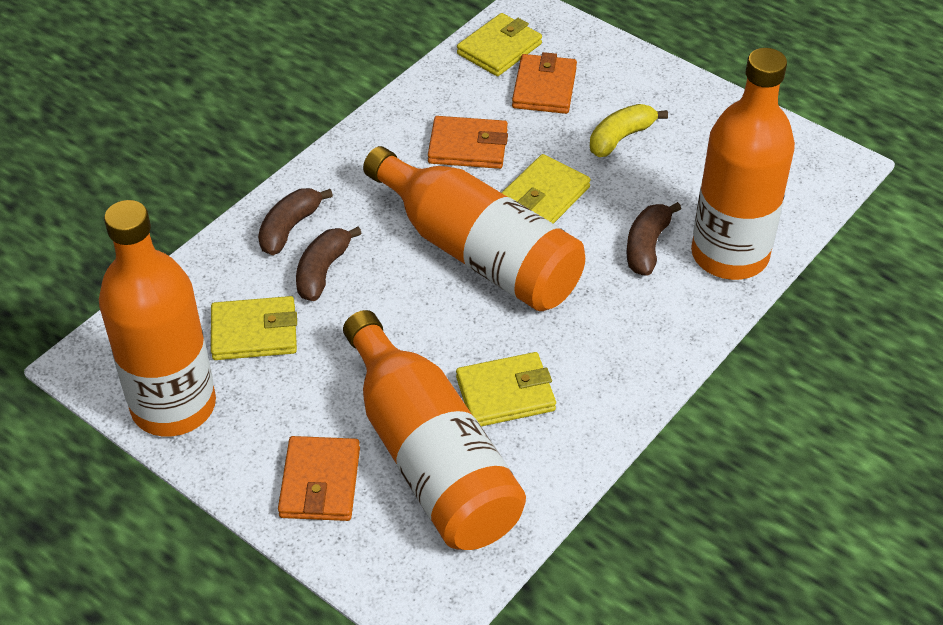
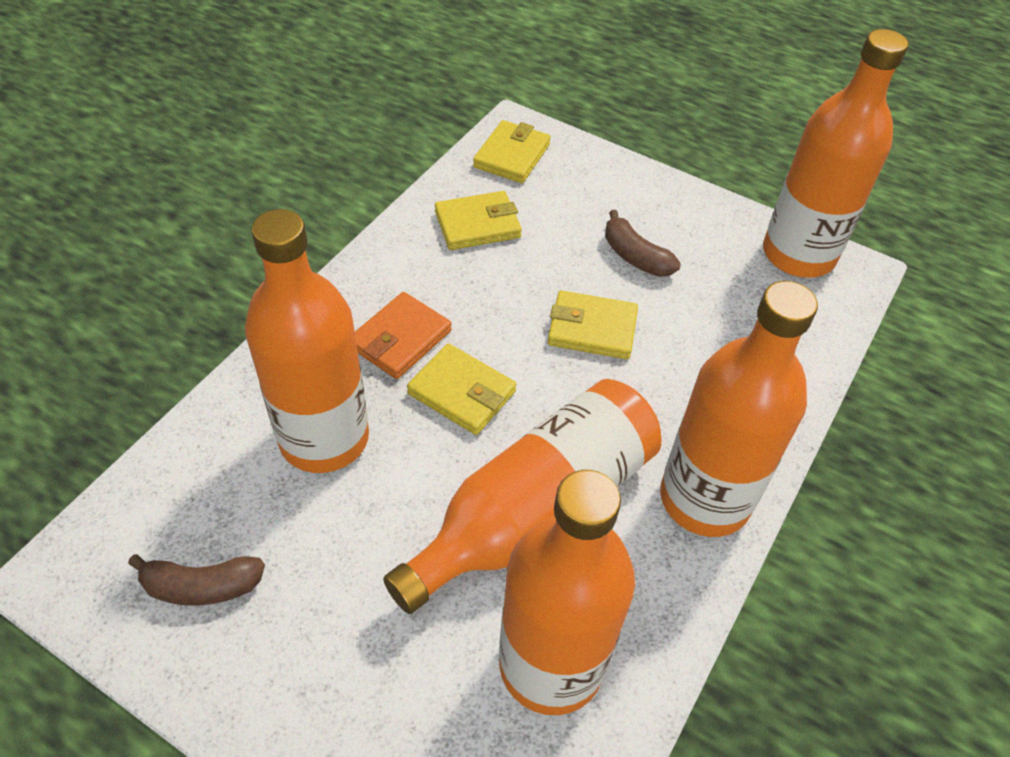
brown banana: 3 -> 2
orange bottle: 4 -> 5
orange wallet: 3 -> 1
yellow banana: 1 -> 0

